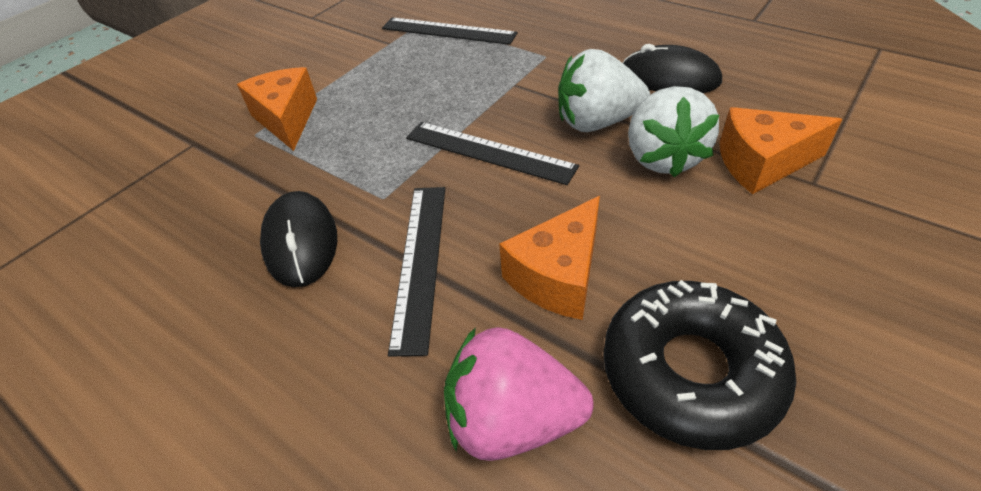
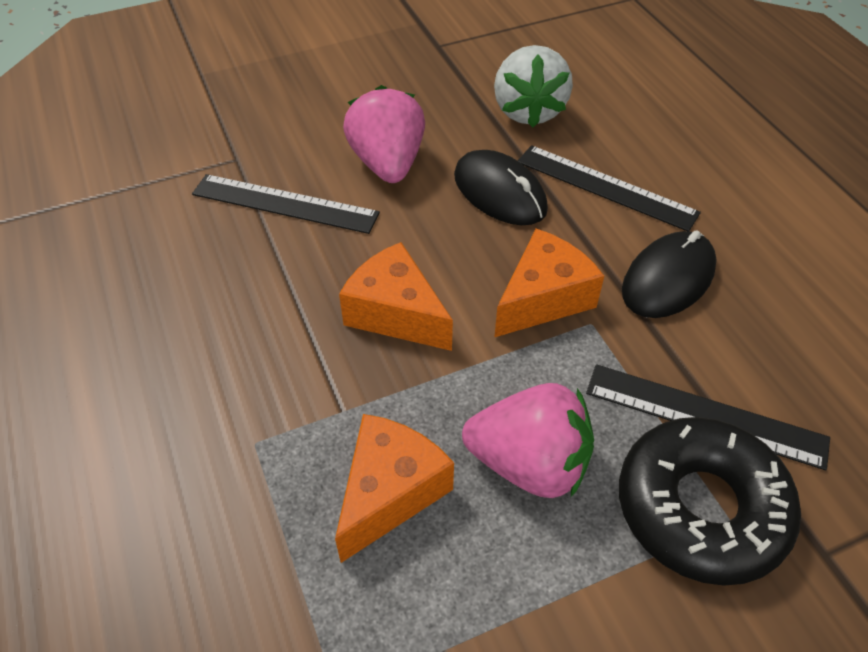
pink strawberry: 1 -> 2
white strawberry: 2 -> 1

